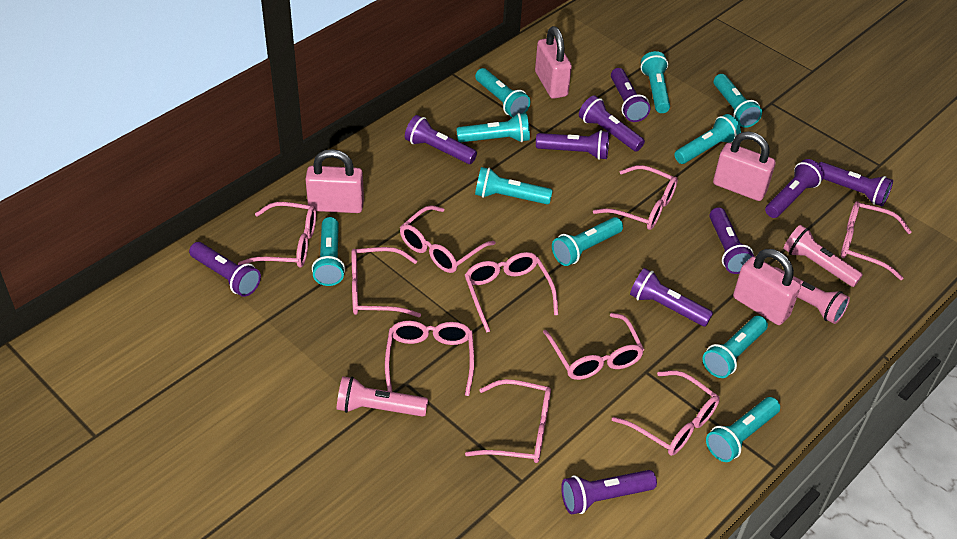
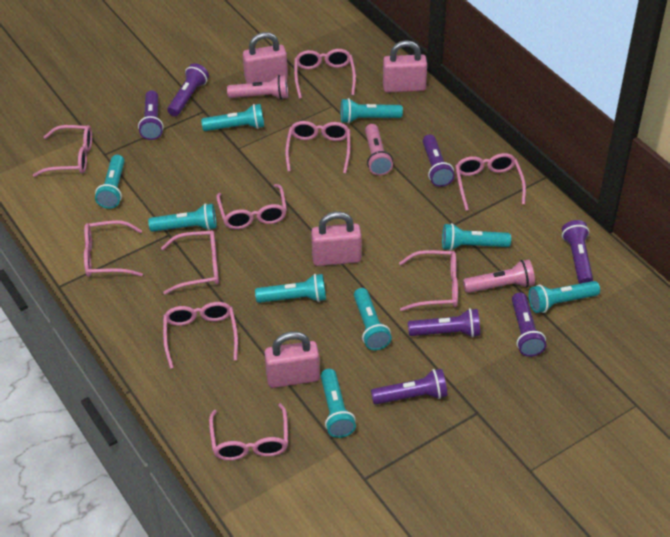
purple flashlight: 10 -> 7
turquoise flashlight: 10 -> 9

